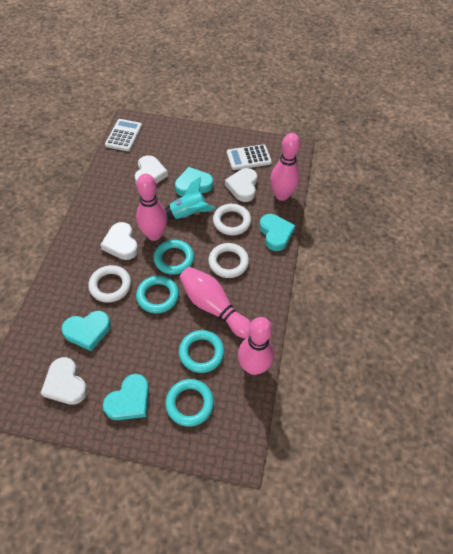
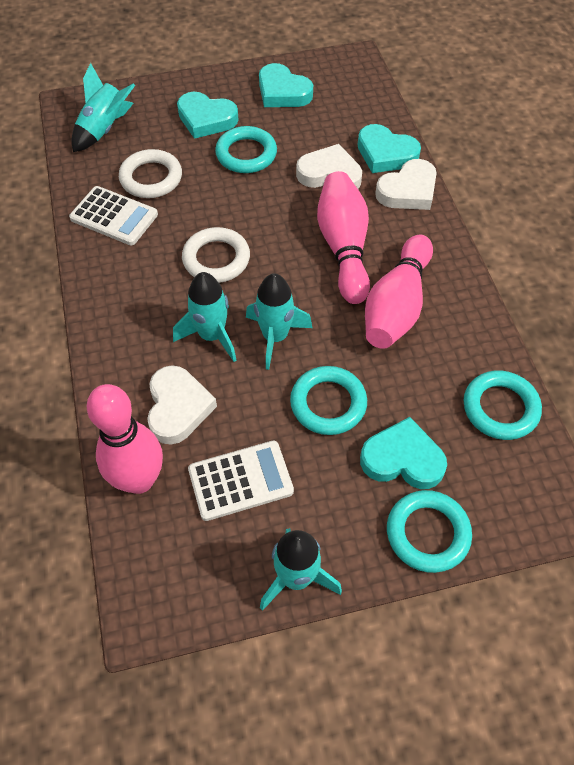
pink bowling pin: 4 -> 3
turquoise rocket: 1 -> 4
white heart: 4 -> 3
white ring: 3 -> 2

